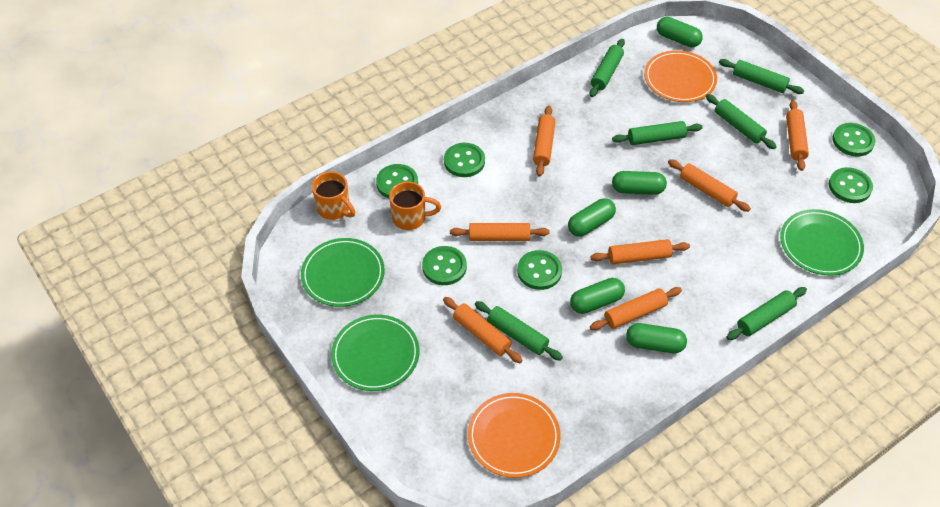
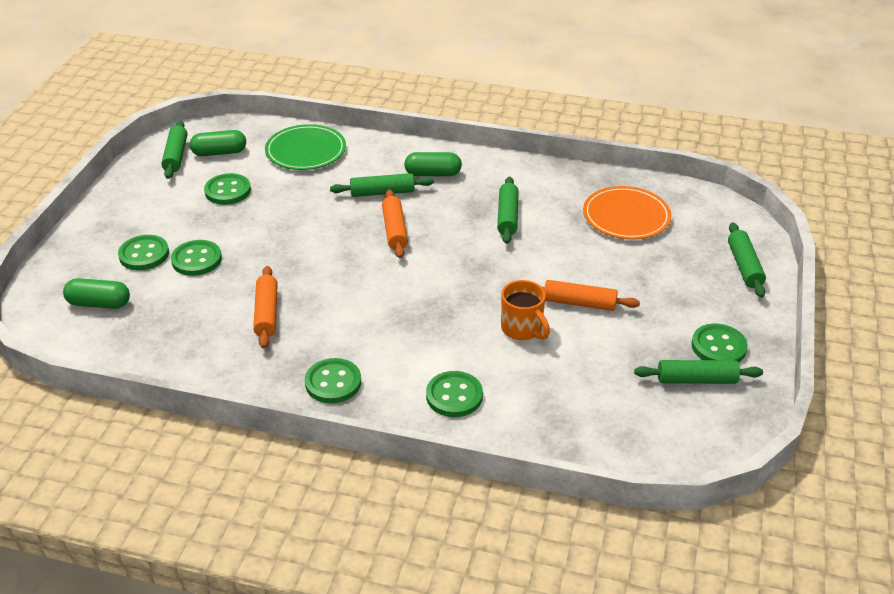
green capsule: 5 -> 3
green plate: 3 -> 1
green rolling pin: 6 -> 5
orange mug: 2 -> 1
orange plate: 2 -> 1
orange rolling pin: 7 -> 3

